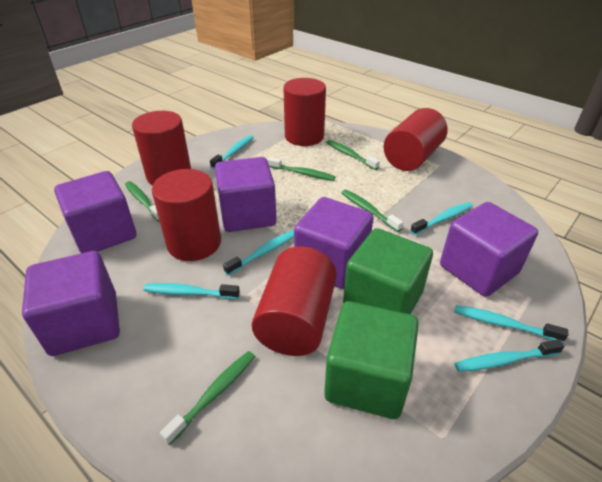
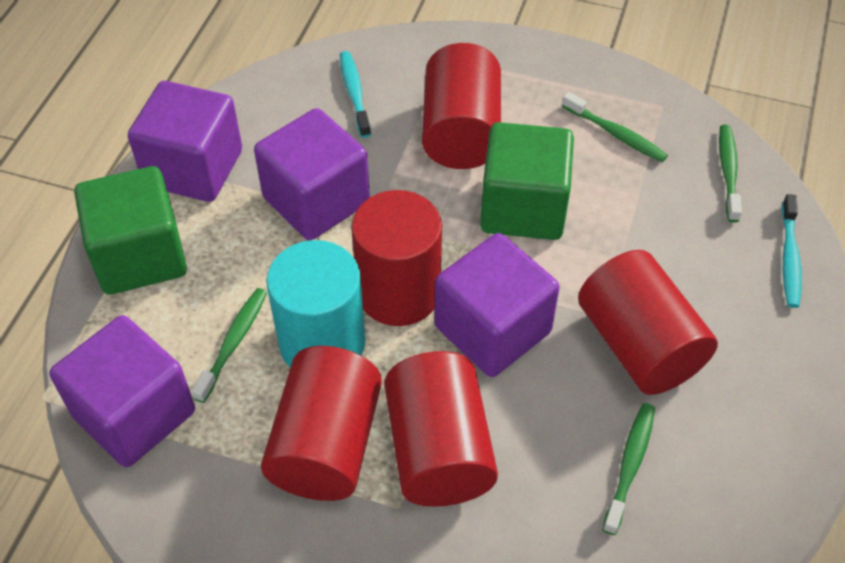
green toothbrush: 5 -> 4
purple cube: 5 -> 4
turquoise cylinder: 0 -> 1
turquoise toothbrush: 6 -> 2

